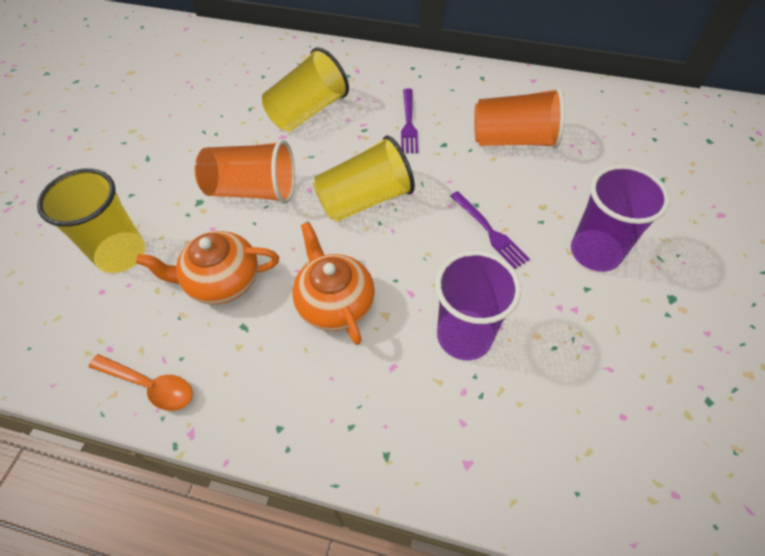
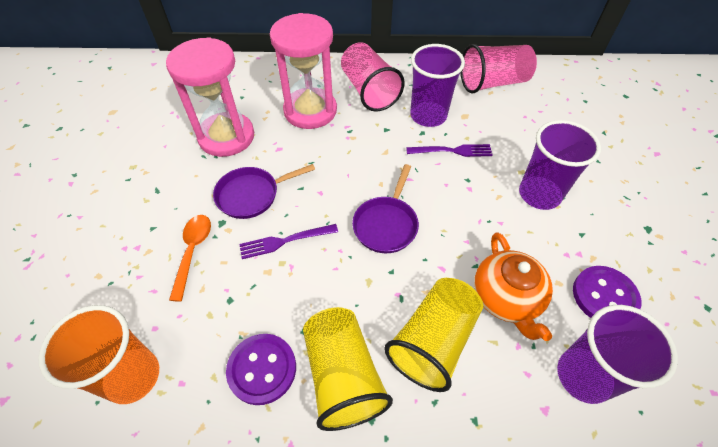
orange cup: 2 -> 1
orange teapot: 2 -> 1
pink cup: 0 -> 2
pink hourglass: 0 -> 2
purple button: 0 -> 2
purple cup: 2 -> 3
purple pan: 0 -> 2
yellow cup: 3 -> 2

